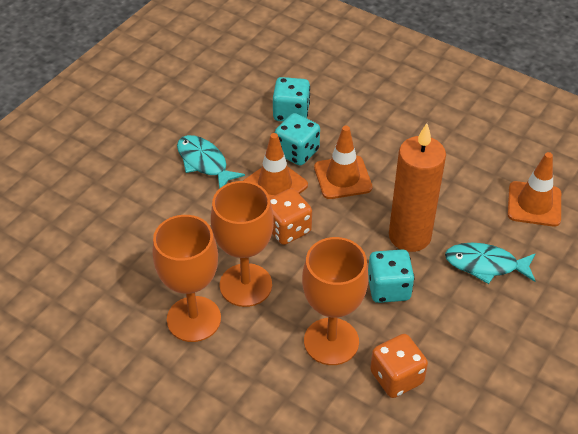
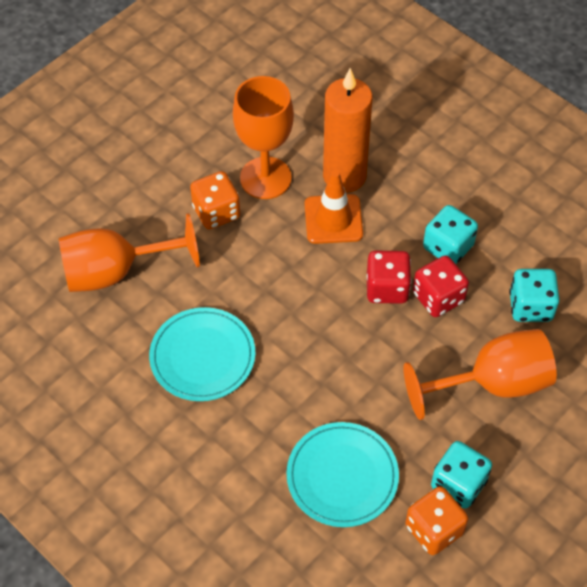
orange traffic cone: 3 -> 1
red dice: 0 -> 2
turquoise fish: 2 -> 0
turquoise plate: 0 -> 2

